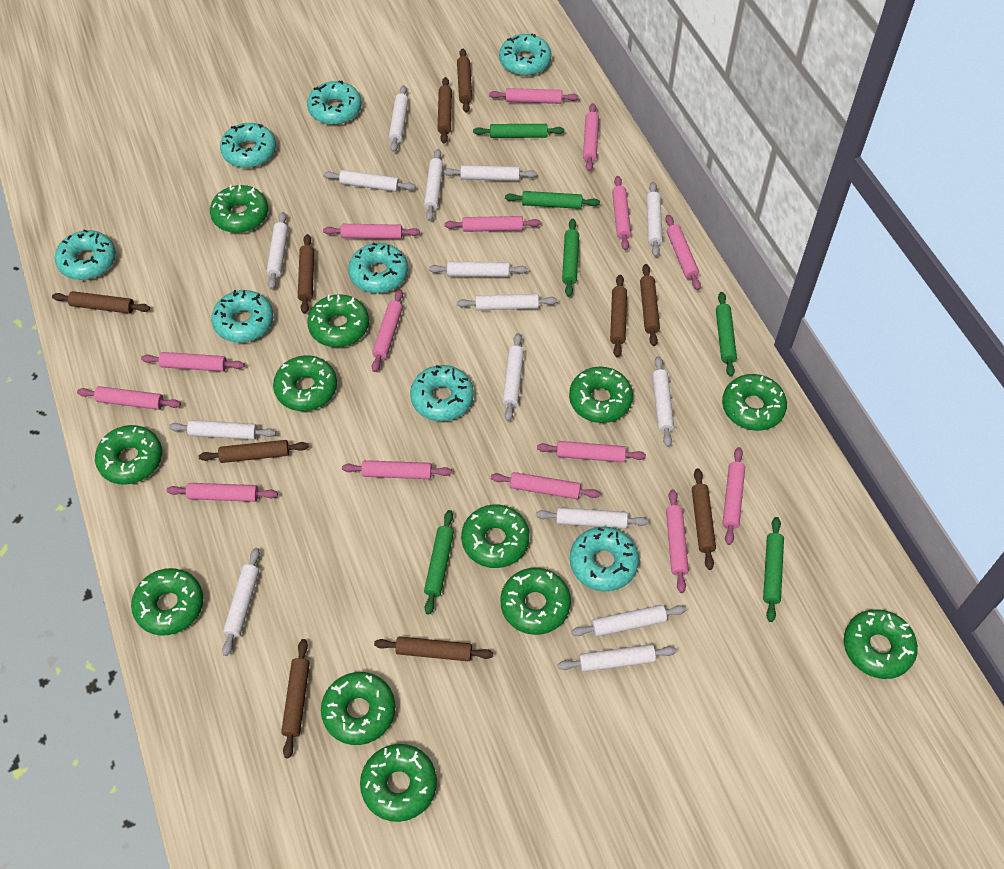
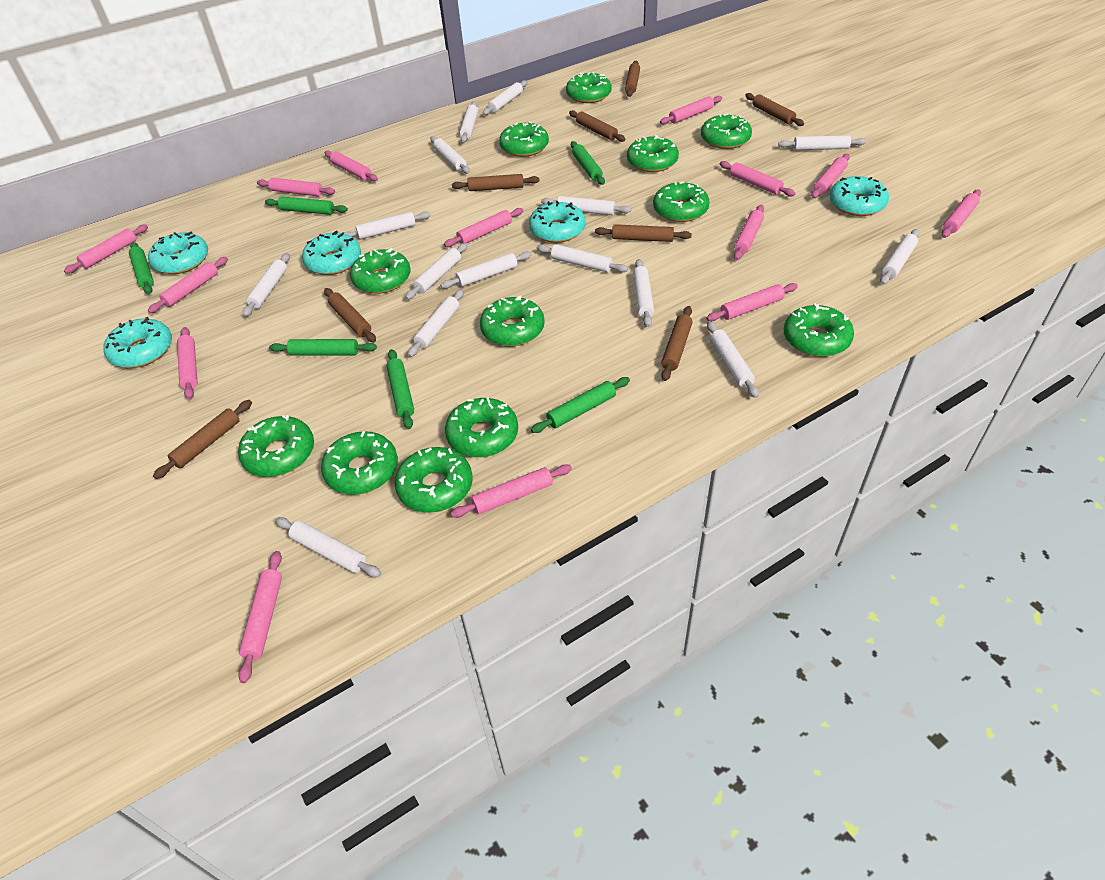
brown rolling pin: 10 -> 8
pink rolling pin: 15 -> 14
turquoise donut: 8 -> 5

